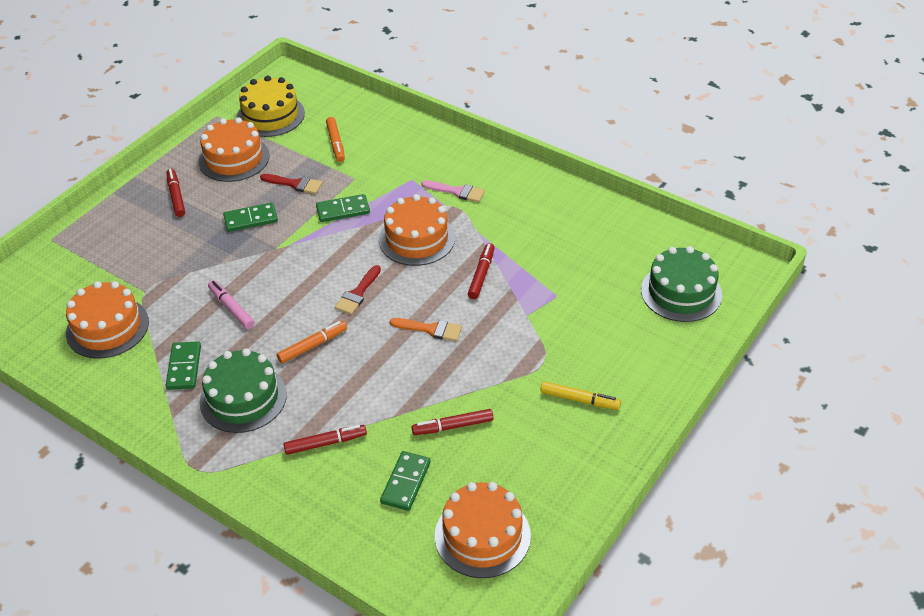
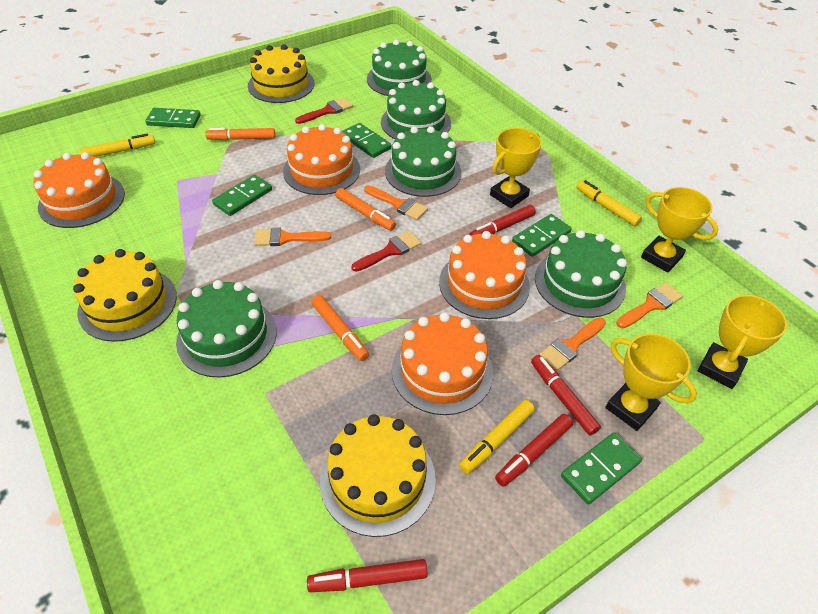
green cake: 2 -> 5
green domino: 4 -> 5
orange brush: 1 -> 4
orange marker: 2 -> 3
pink brush: 1 -> 0
pink marker: 1 -> 0
yellow cake: 1 -> 3
yellow marker: 1 -> 3
yellow trophy: 0 -> 4

